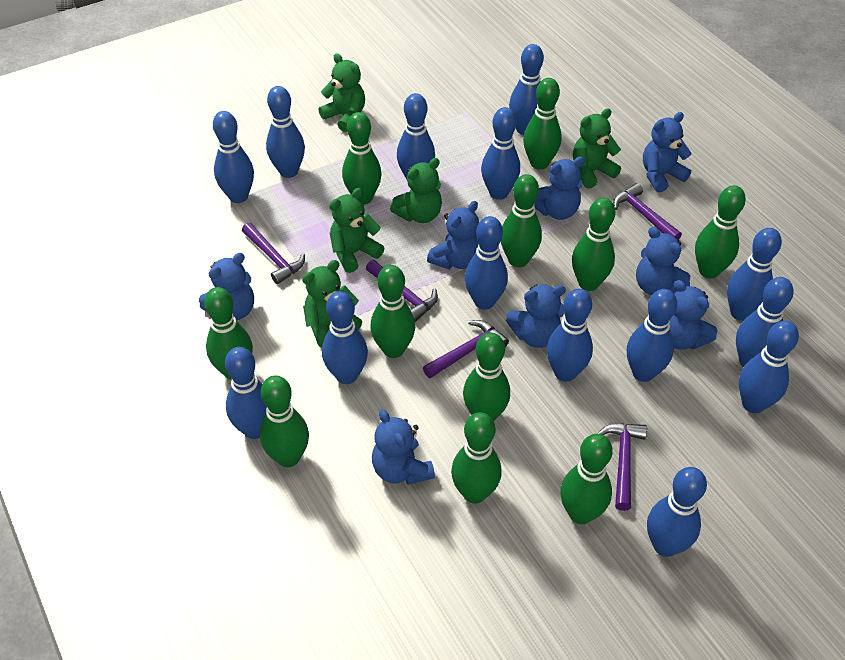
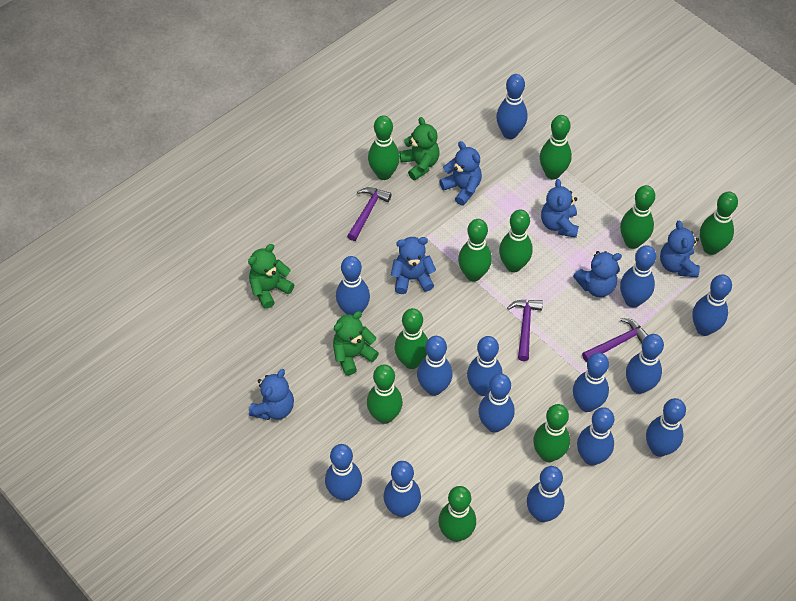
blue teddy bear: 8 -> 6
green bowling pin: 11 -> 10
green teddy bear: 5 -> 3
purple hammer: 5 -> 3

